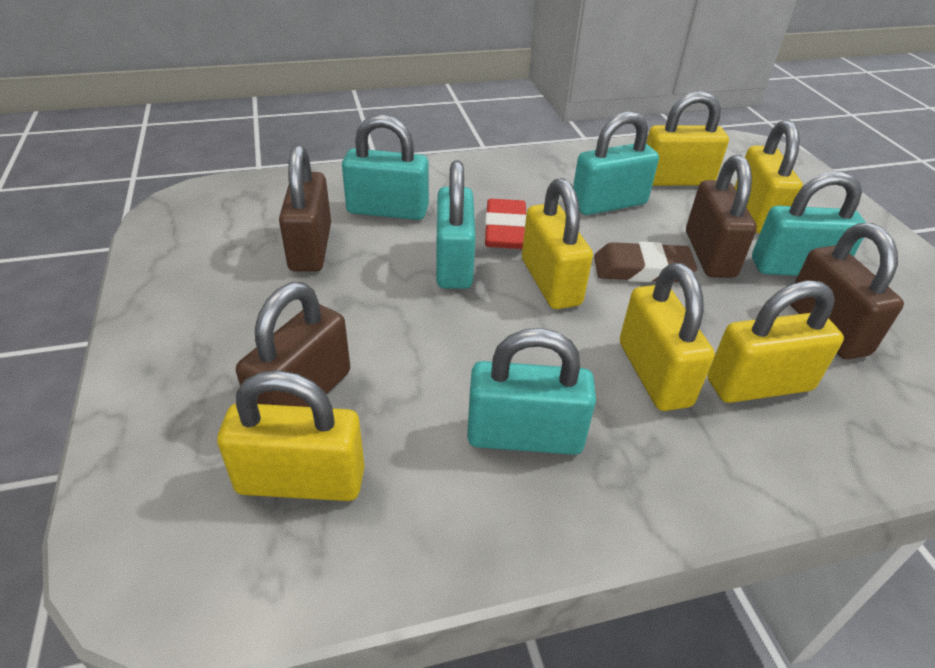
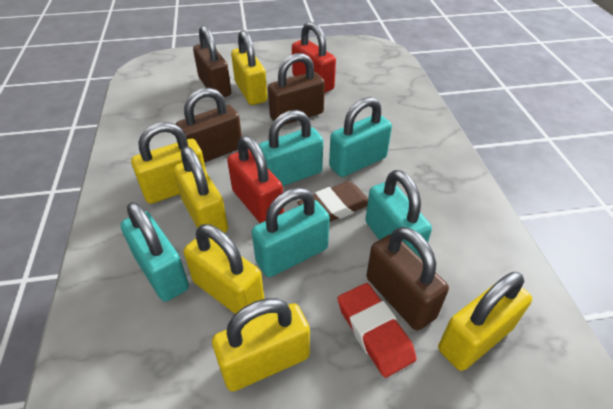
red padlock: 0 -> 2

